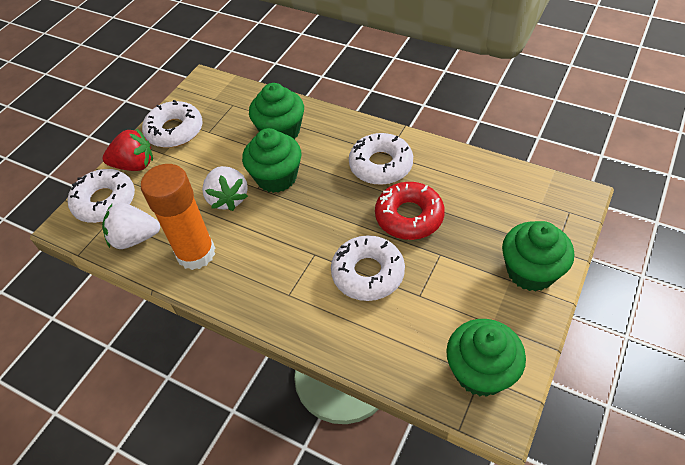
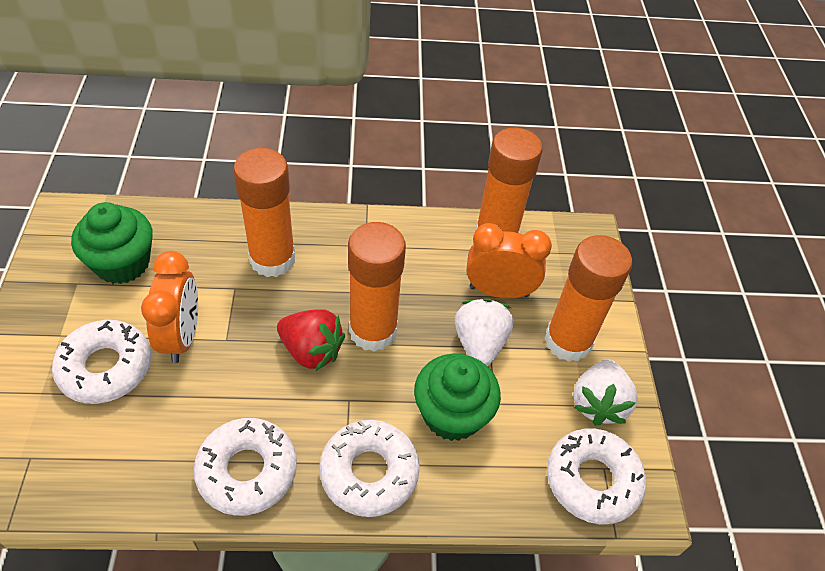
green cupcake: 4 -> 2
orange clock: 0 -> 2
orange glue stick: 1 -> 4
red donut: 1 -> 0

